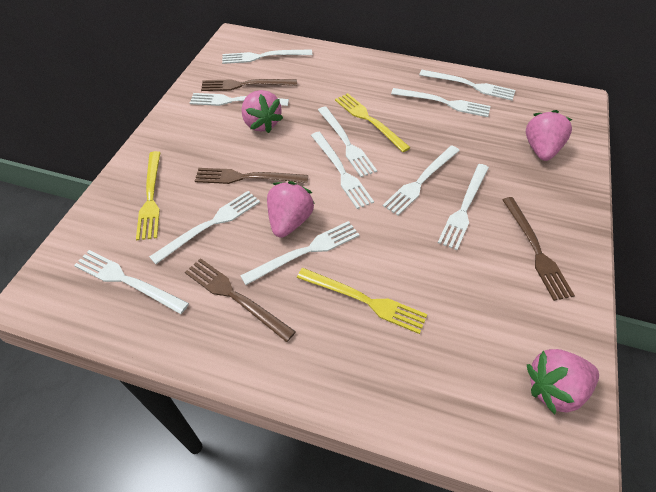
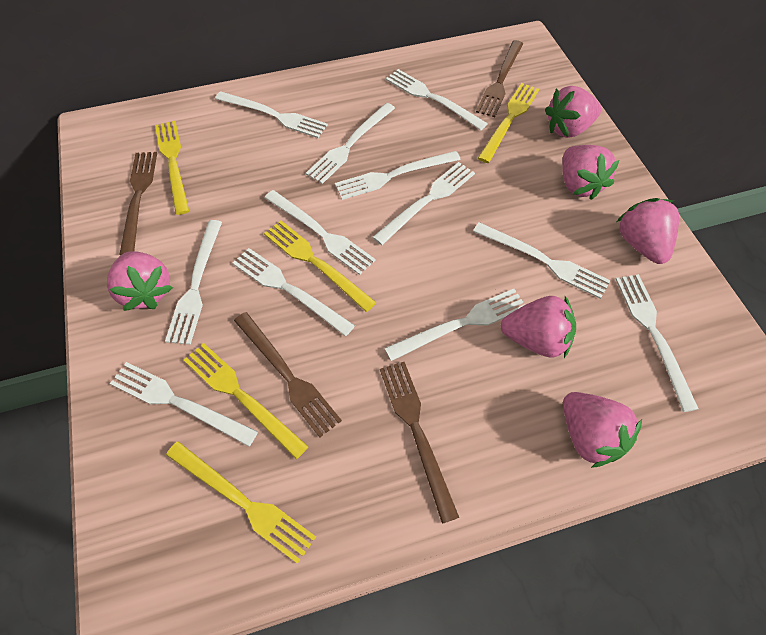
pink strawberry: 4 -> 6
white fork: 11 -> 12
yellow fork: 3 -> 5

